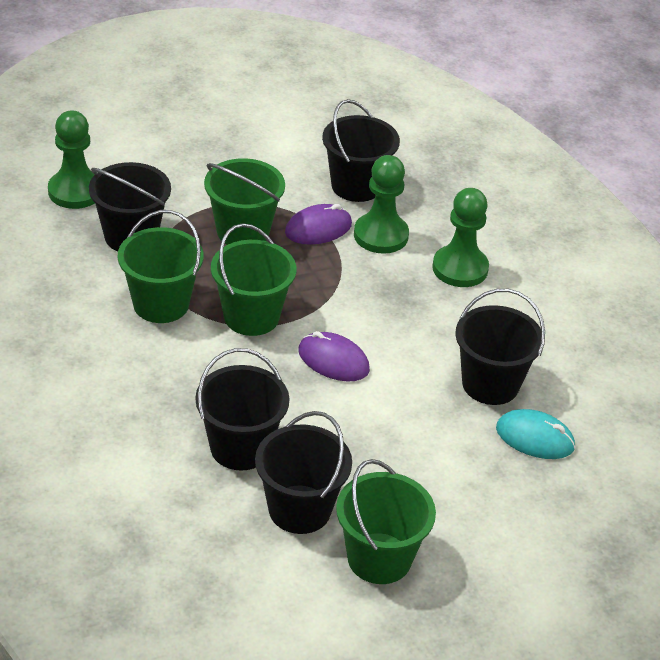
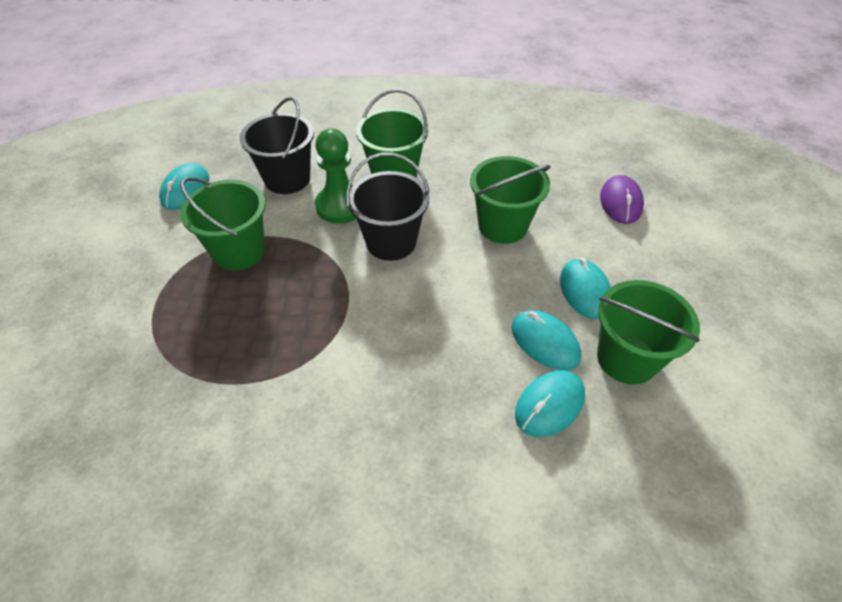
black bucket: 5 -> 2
green pawn: 3 -> 1
purple mouse: 2 -> 1
turquoise mouse: 1 -> 4

